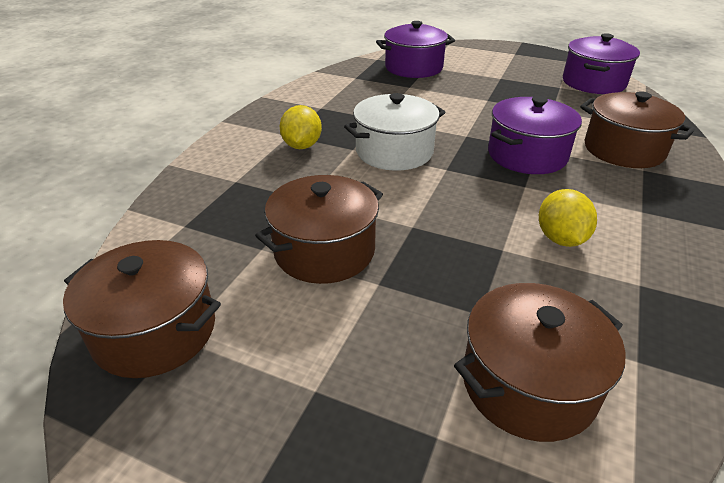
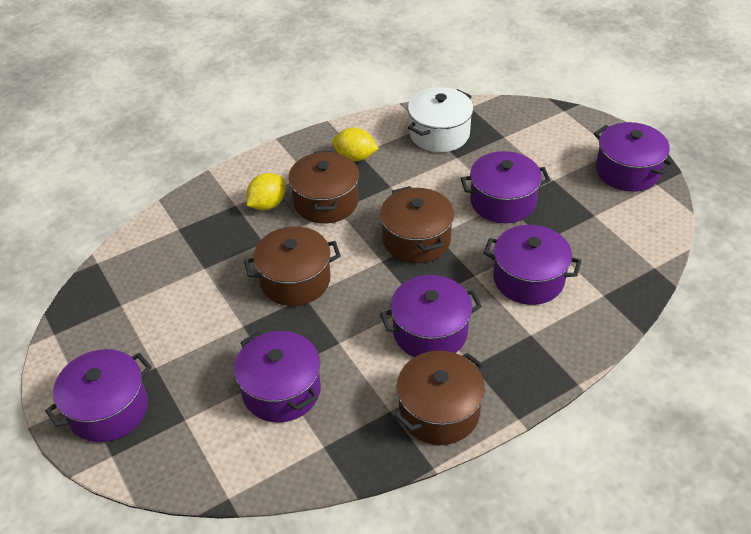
purple pot: 3 -> 6

